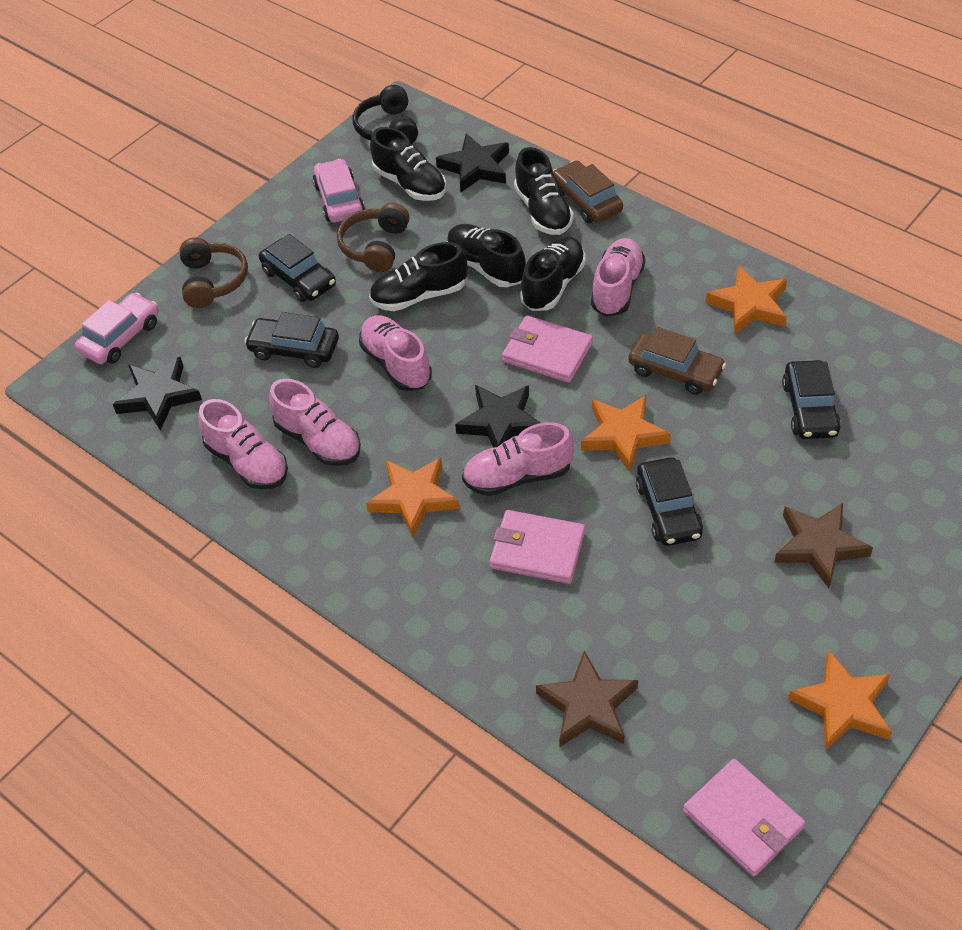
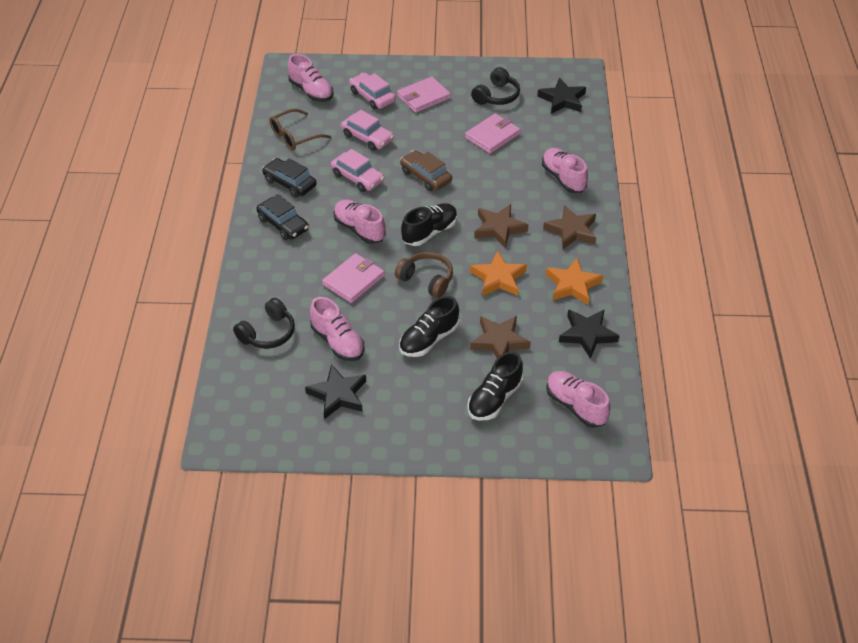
black car: 4 -> 2
black headphones: 1 -> 2
black shoe: 5 -> 3
brown car: 2 -> 1
brown glasses: 0 -> 1
brown headphones: 2 -> 1
brown star: 2 -> 3
orange star: 4 -> 2
pink car: 2 -> 3

